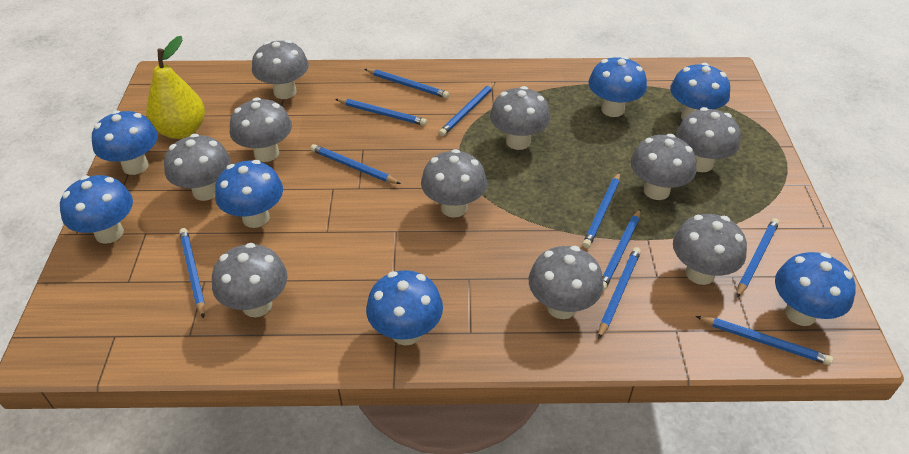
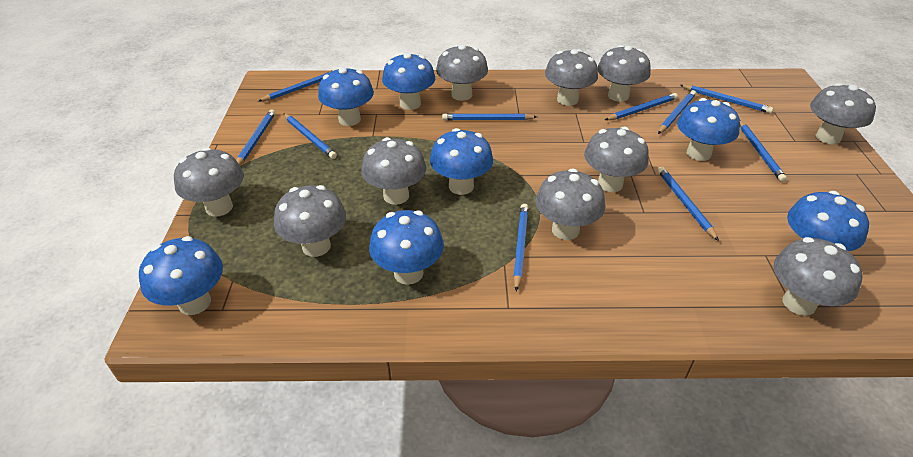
yellow pear: 1 -> 0

